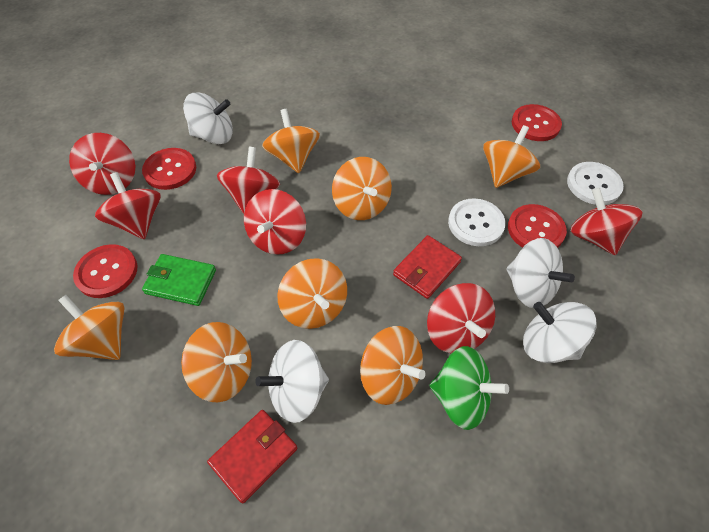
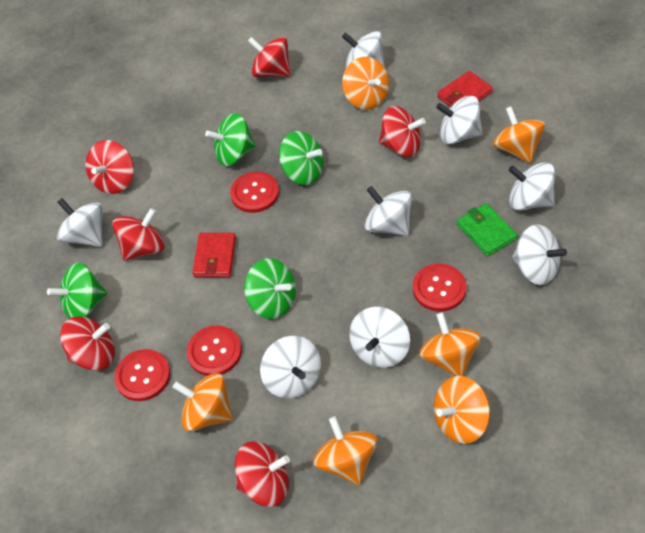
green spinning top: 1 -> 4
orange spinning top: 7 -> 6
white button: 2 -> 0
white spinning top: 4 -> 8

